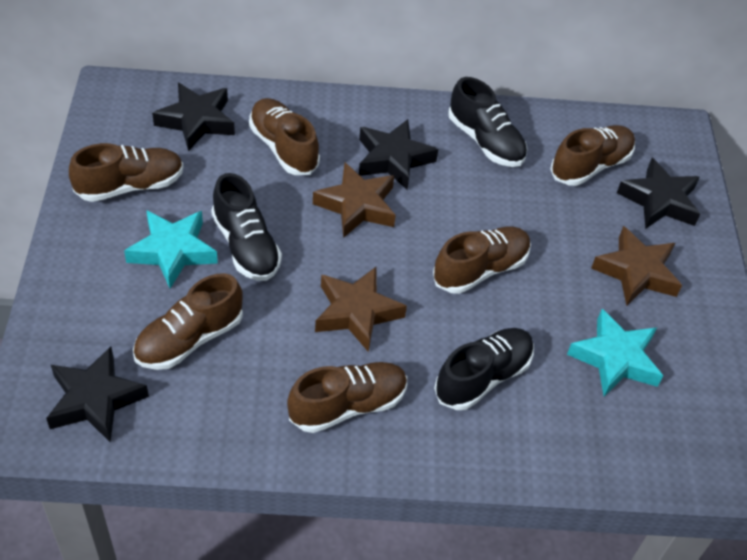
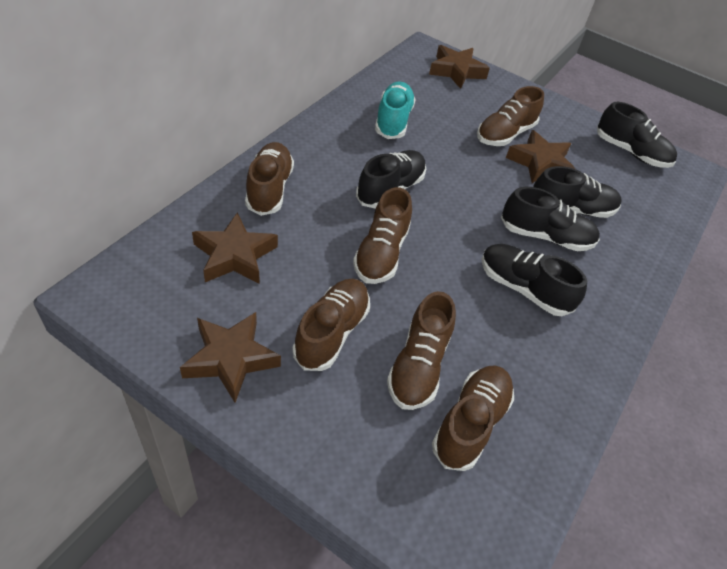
black shoe: 3 -> 5
black star: 4 -> 0
brown star: 3 -> 4
turquoise shoe: 0 -> 1
turquoise star: 2 -> 0

